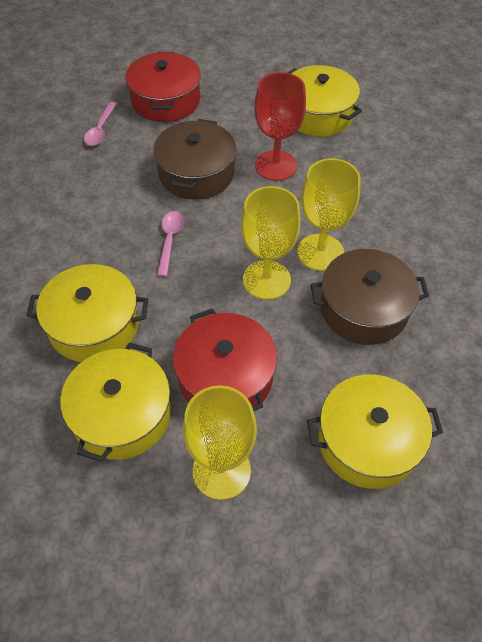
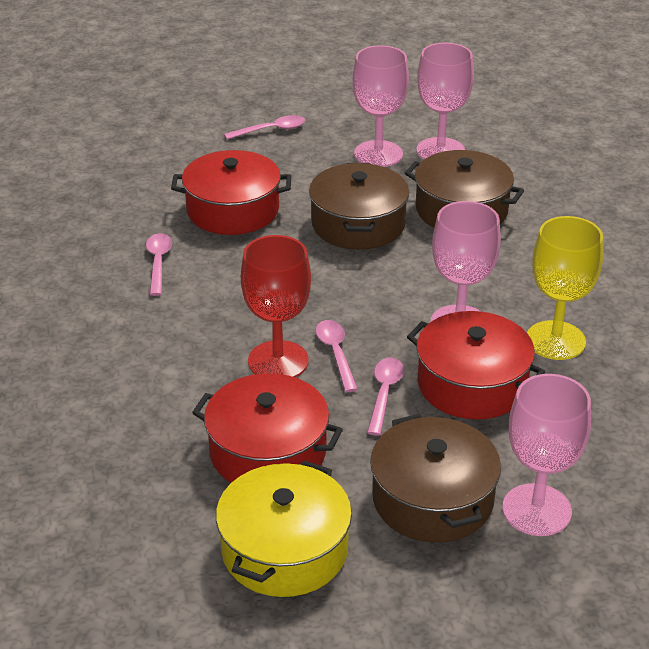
brown pot: 2 -> 3
pink goblet: 0 -> 4
pink spoon: 2 -> 4
red pot: 2 -> 3
yellow goblet: 3 -> 1
yellow pot: 4 -> 1

